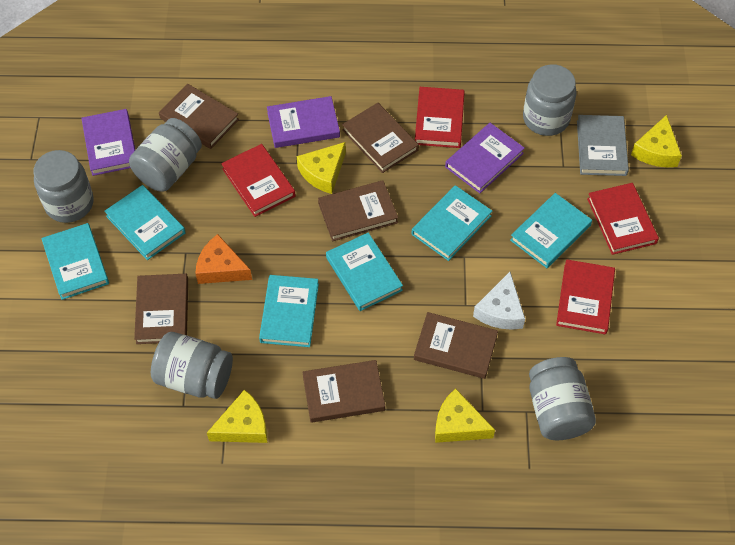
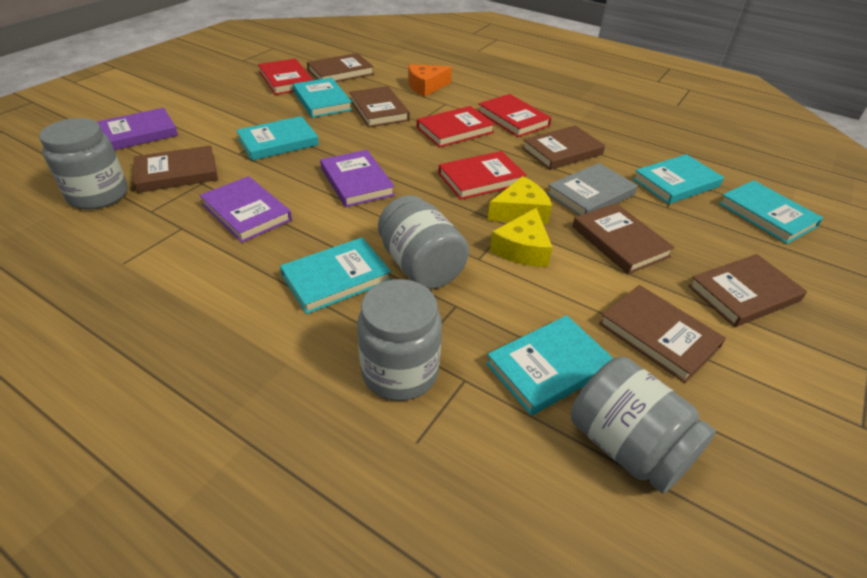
brown book: 6 -> 7
grey jar: 5 -> 4
white cheese: 1 -> 0
yellow cheese: 4 -> 2

